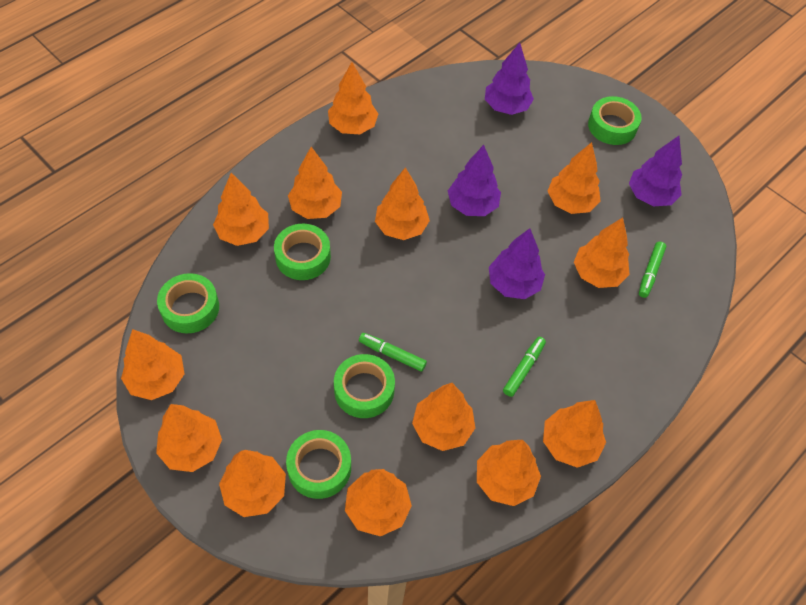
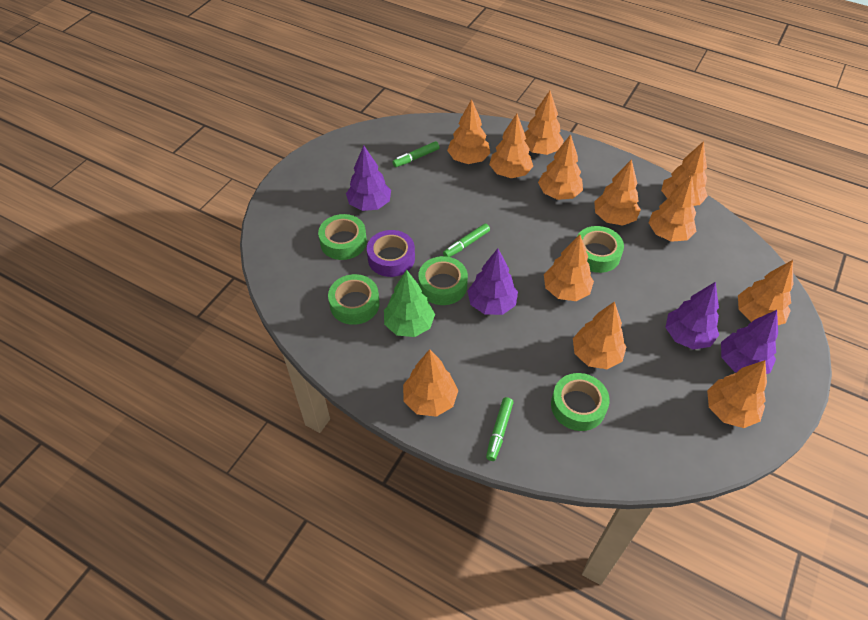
green tree: 0 -> 1
orange tree: 13 -> 12
purple tape: 0 -> 1

